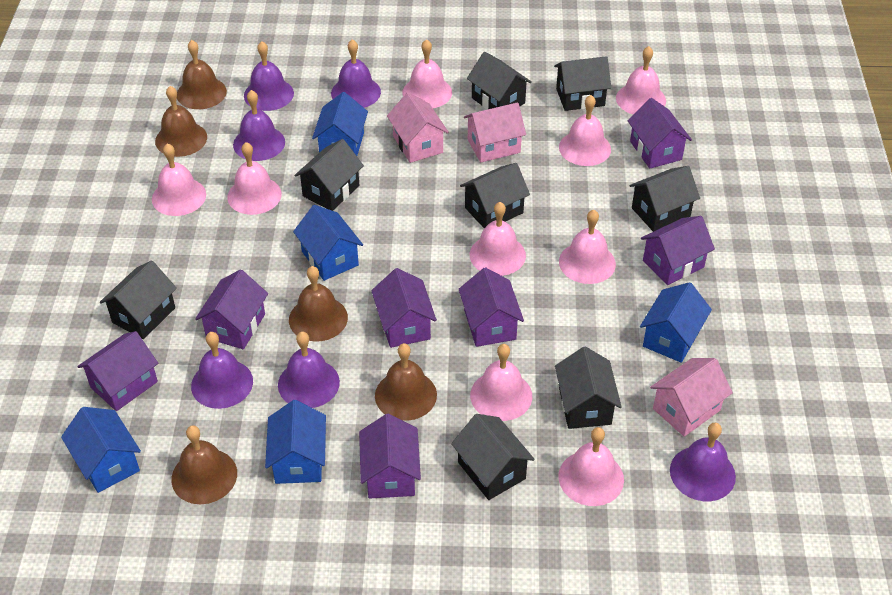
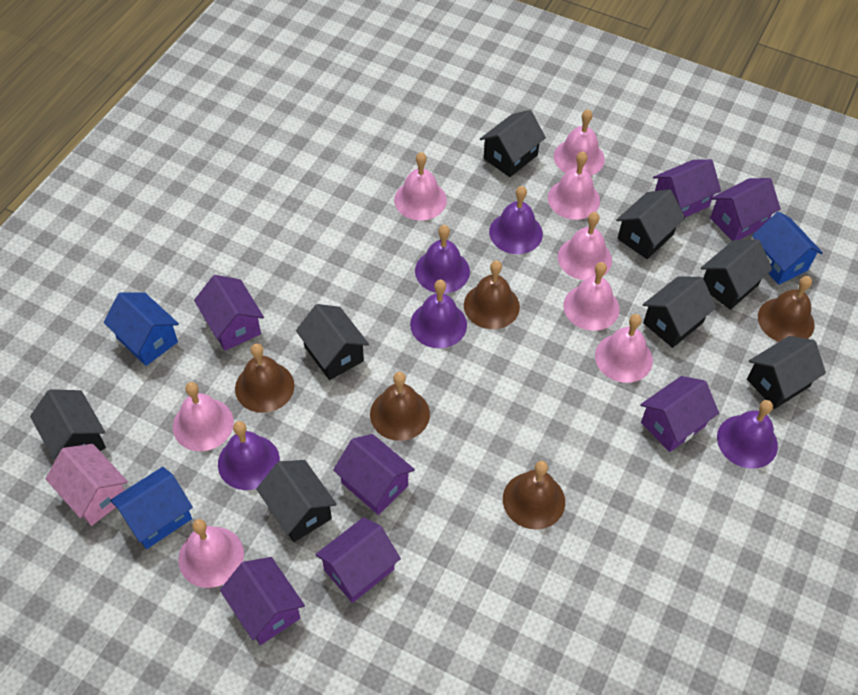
blue house: 5 -> 3
pink bell: 9 -> 8
pink house: 3 -> 1
purple bell: 6 -> 5

